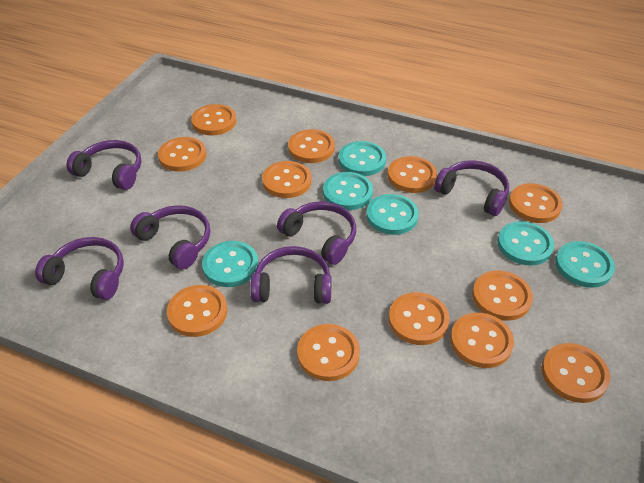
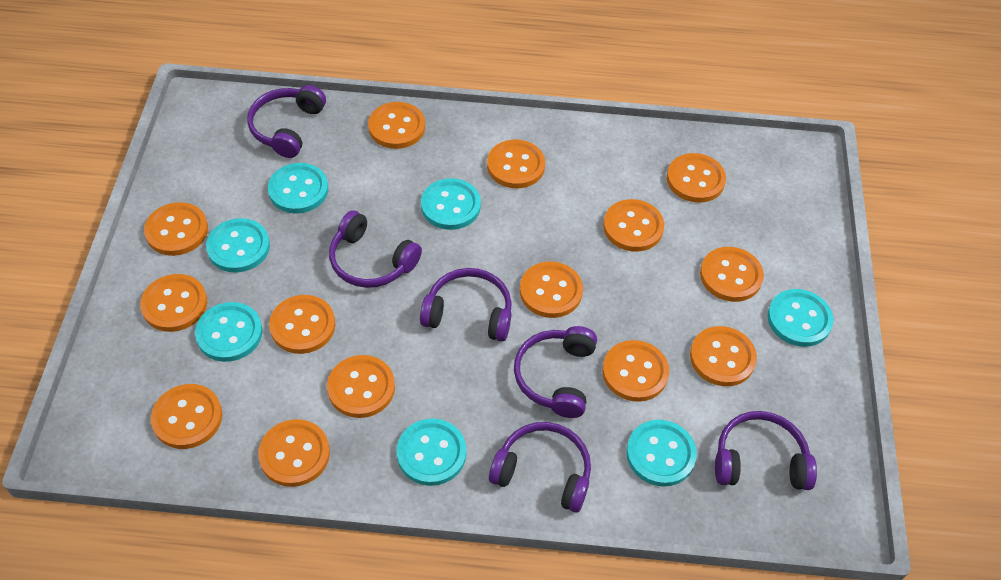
orange button: 12 -> 14
turquoise button: 6 -> 7

